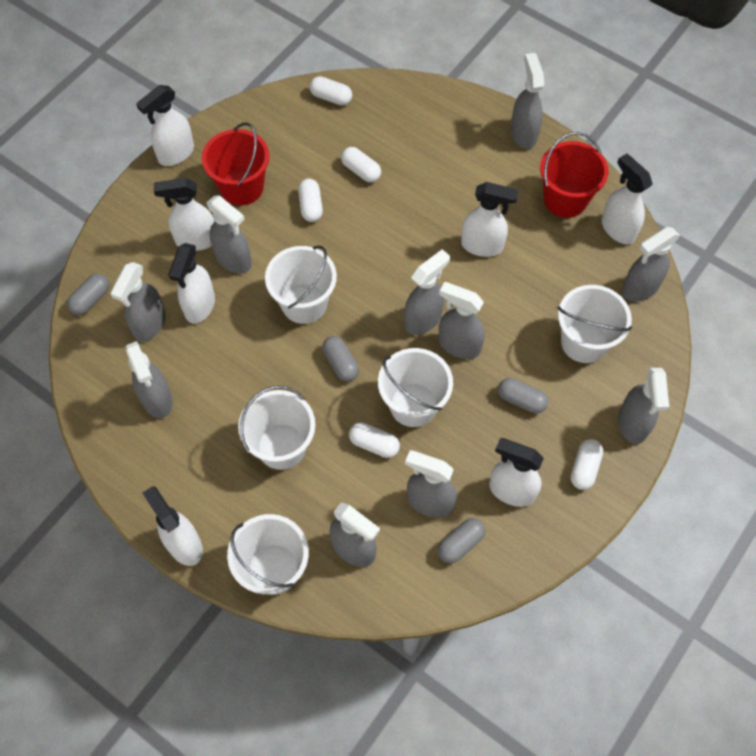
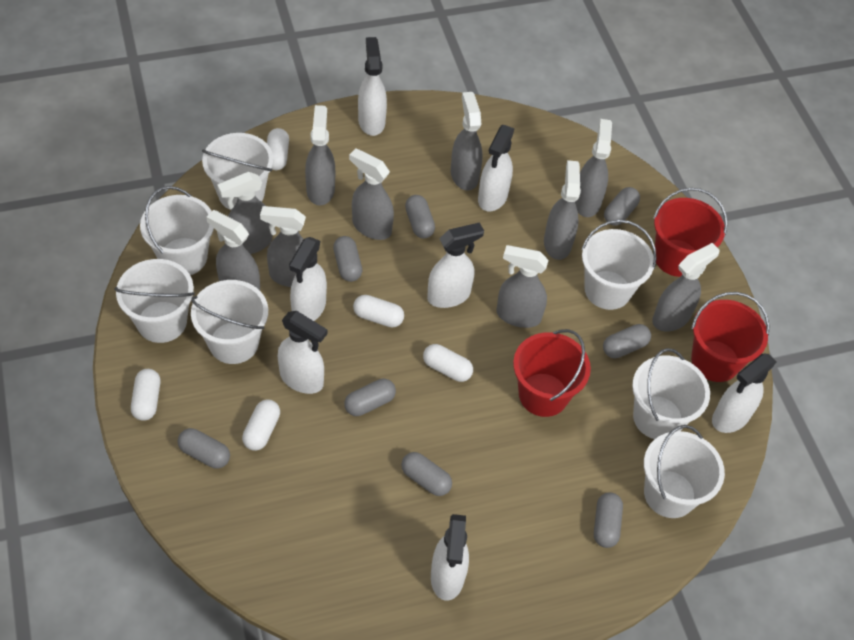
grey capsule: 4 -> 8
red bucket: 2 -> 3
white bucket: 5 -> 7

